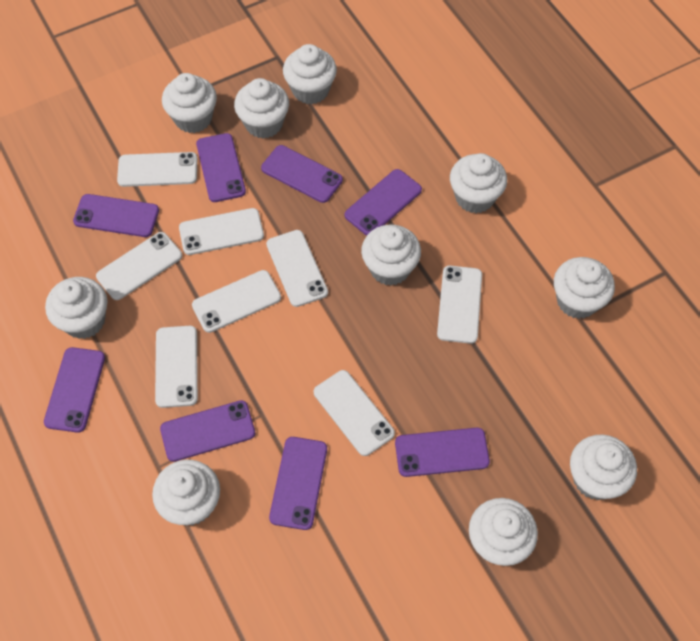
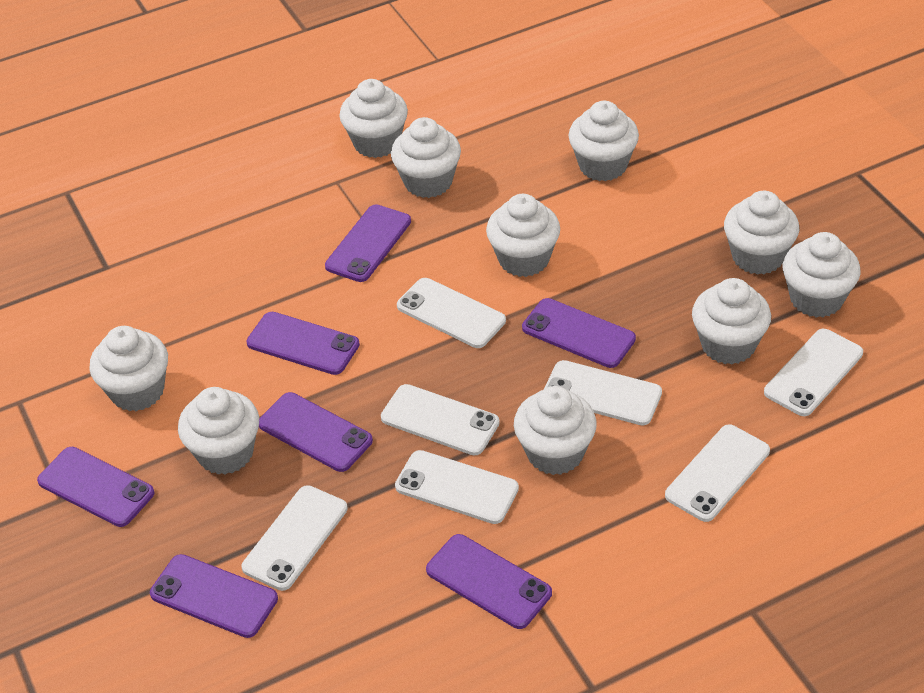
purple phone: 8 -> 7
white phone: 8 -> 7

